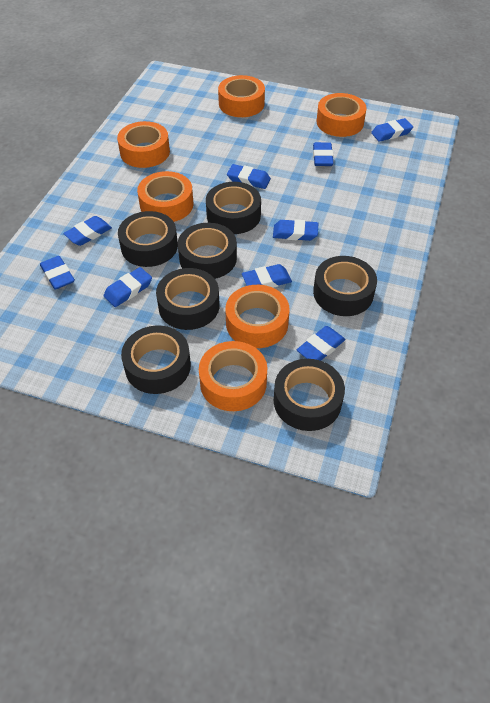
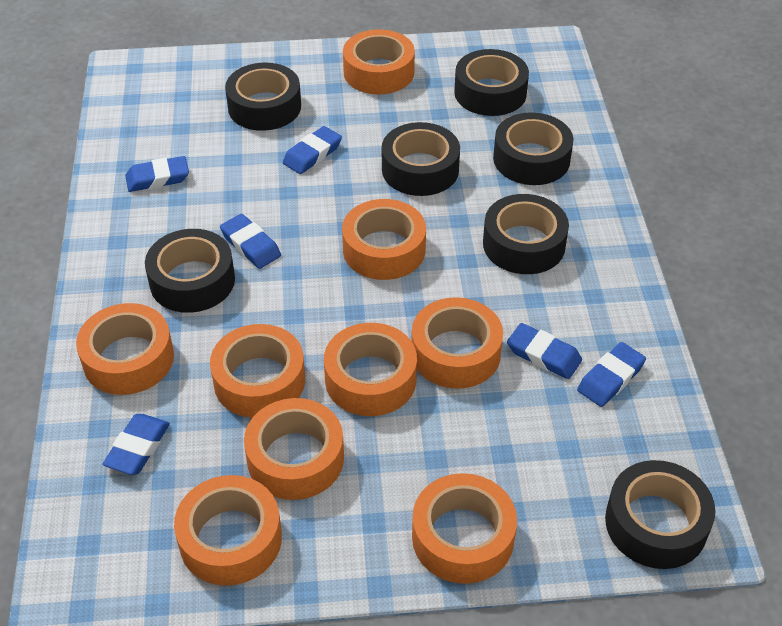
blue eraser: 9 -> 6
orange tape: 6 -> 9

